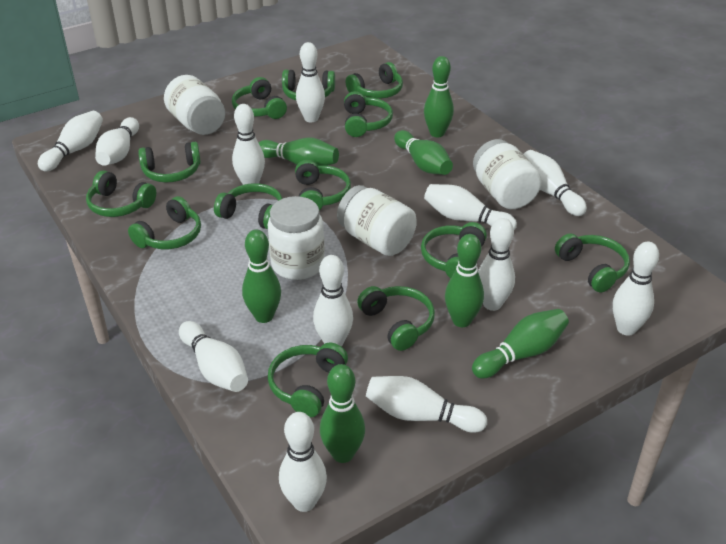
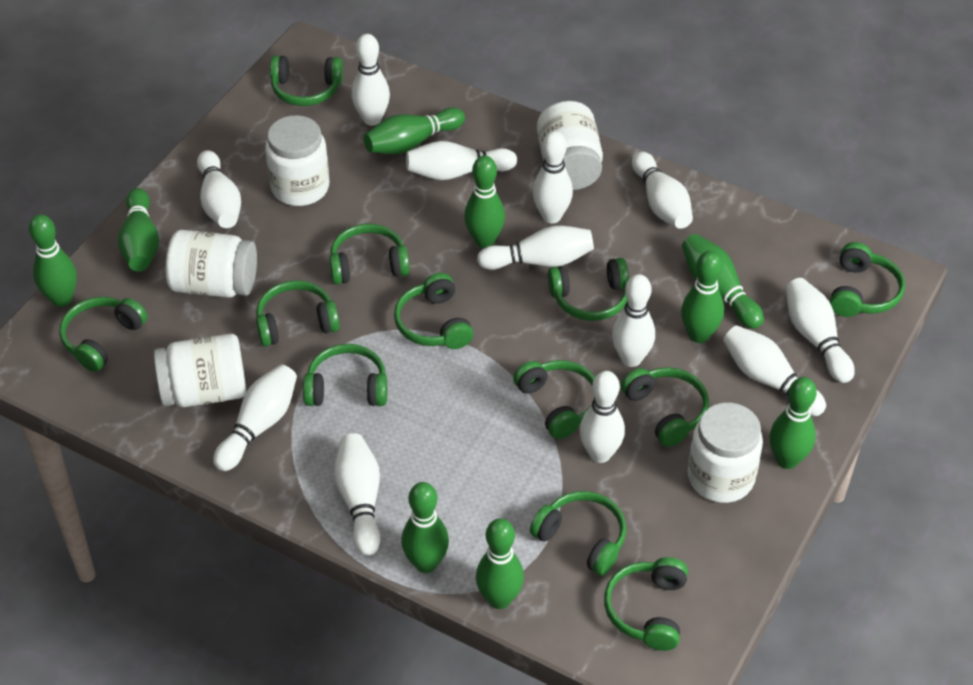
green bowling pin: 7 -> 9
green headphones: 13 -> 12
white jar: 4 -> 5

